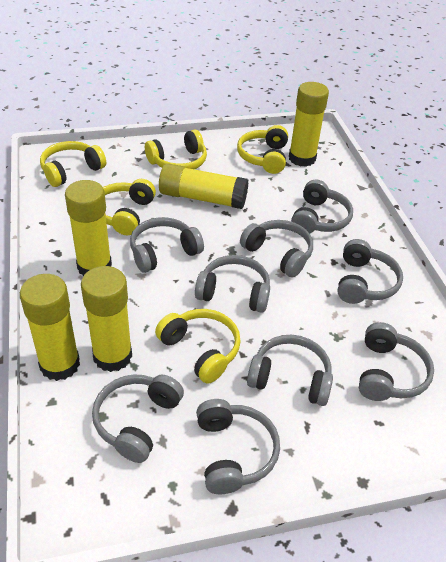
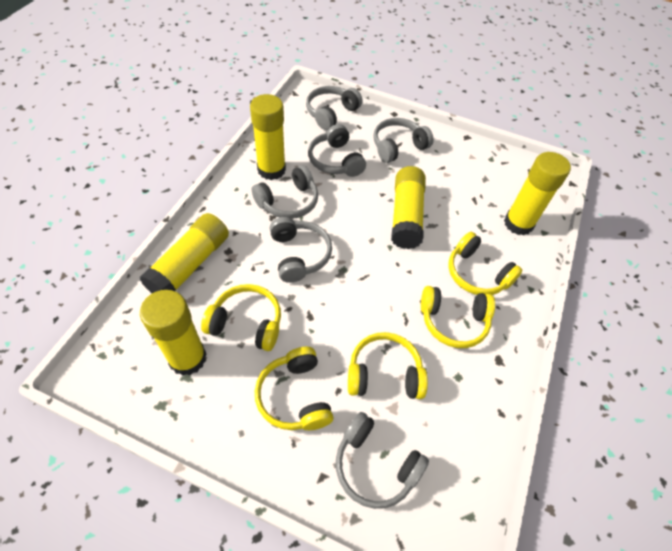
grey headphones: 9 -> 6

